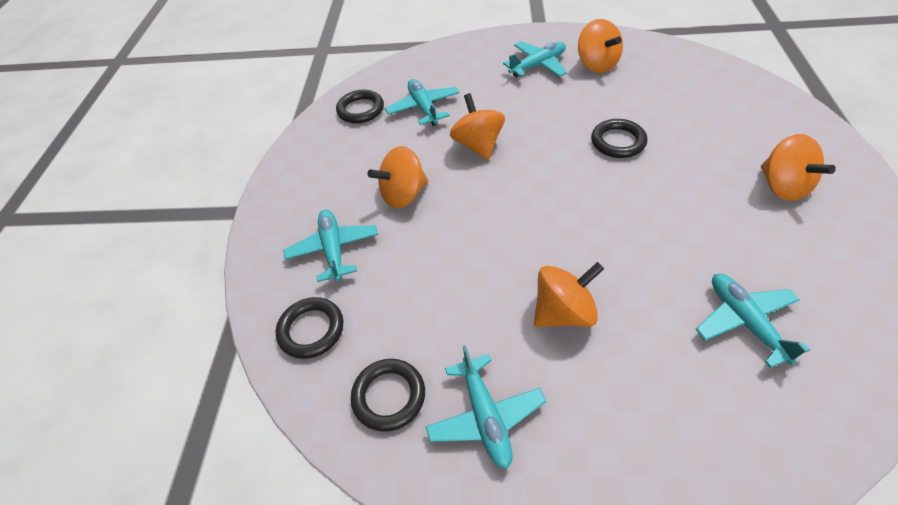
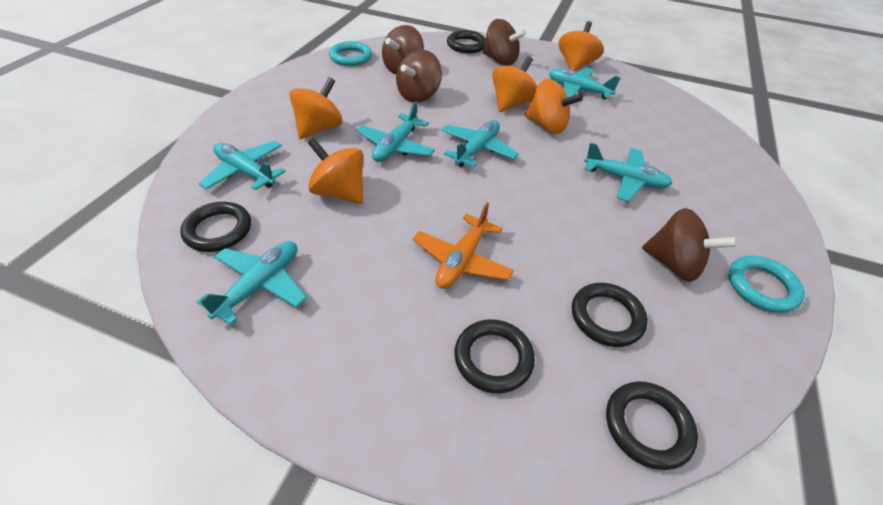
black ring: 4 -> 5
brown spinning top: 0 -> 4
orange plane: 0 -> 1
turquoise plane: 5 -> 6
turquoise ring: 0 -> 2

